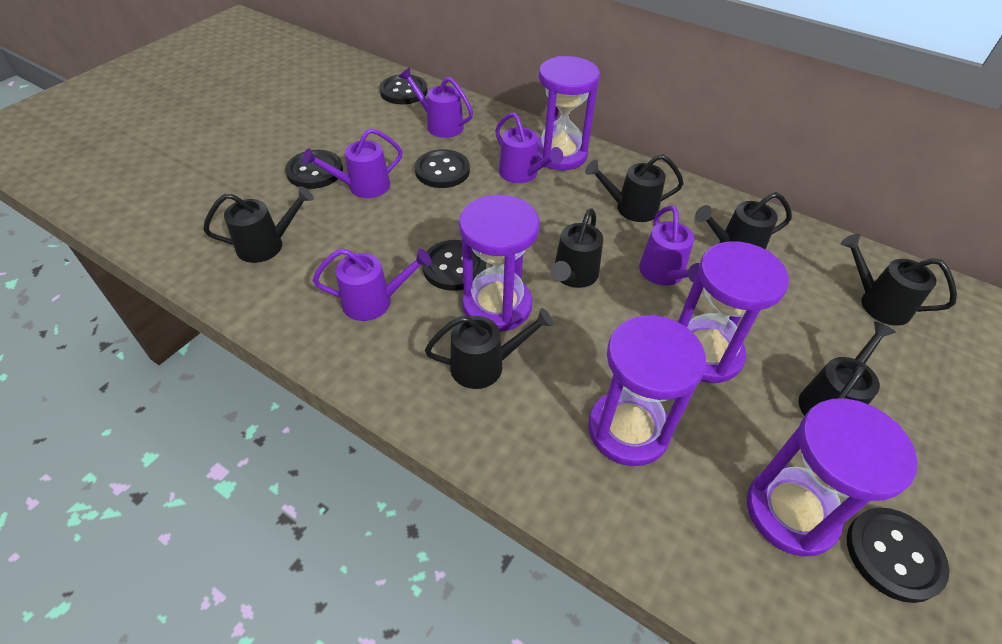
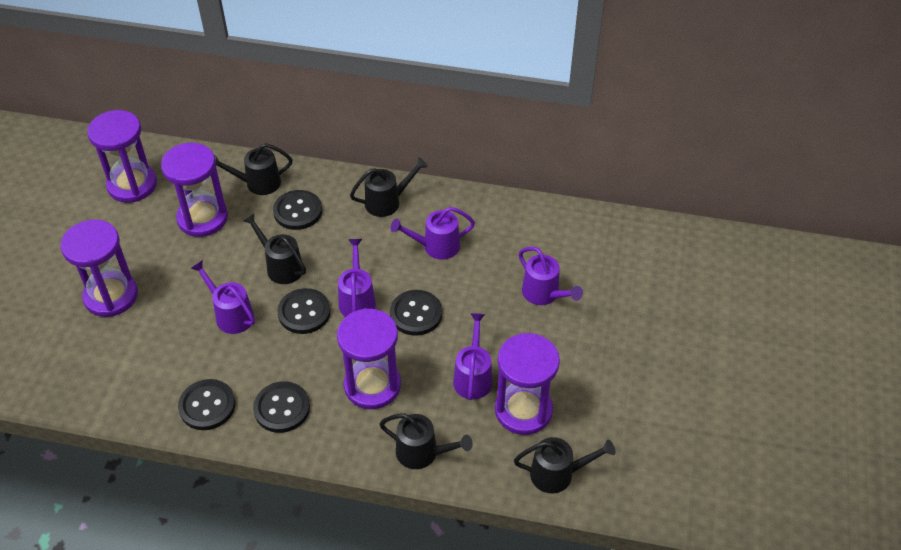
black watering can: 7 -> 5

